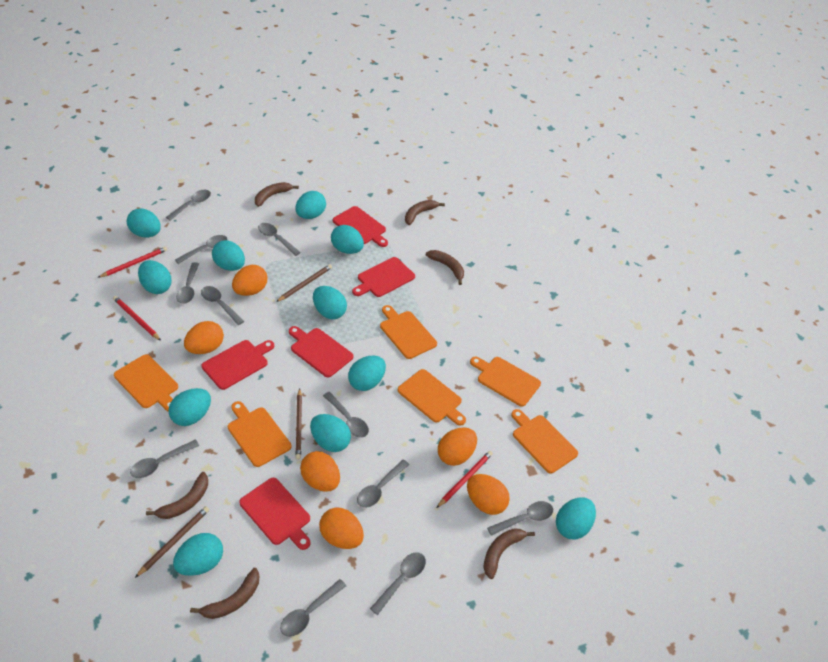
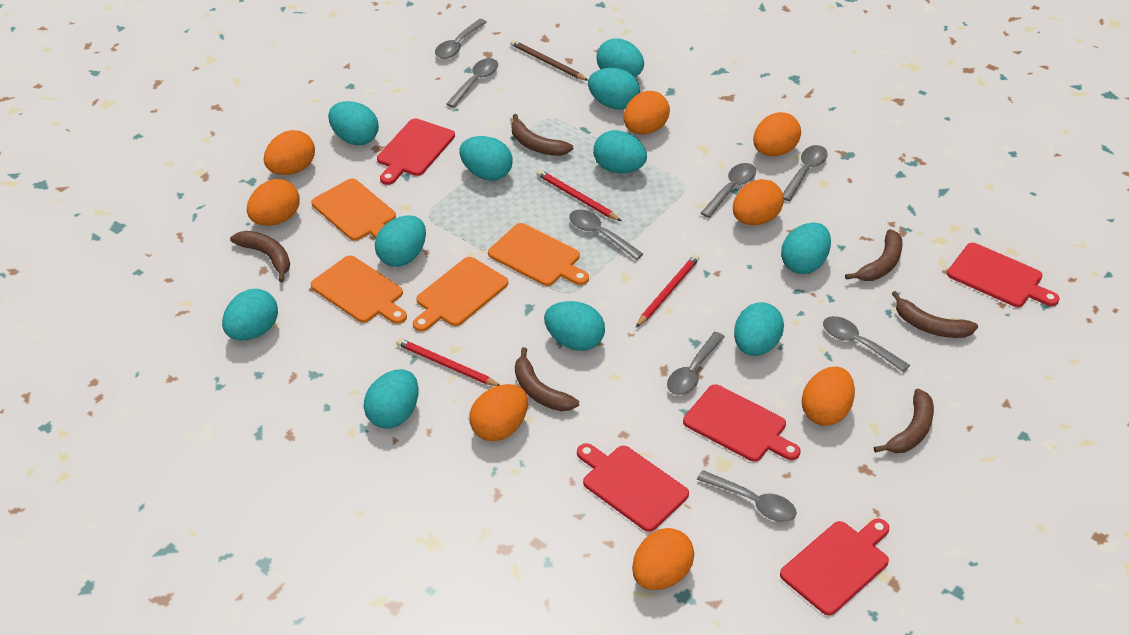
brown pencil: 3 -> 1
grey spoon: 11 -> 8
orange cutting board: 6 -> 4
orange egg: 6 -> 8

